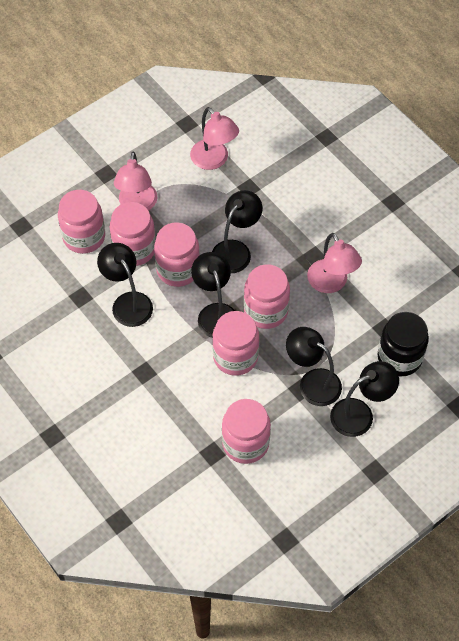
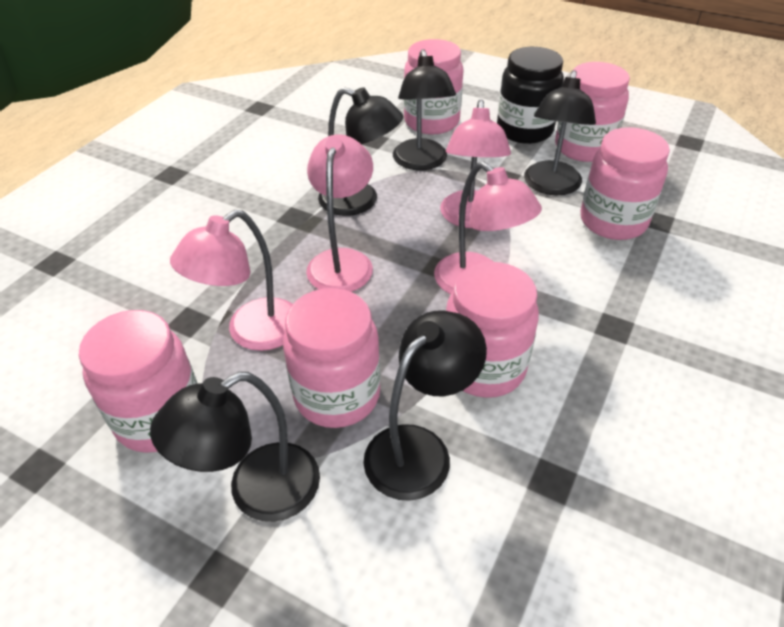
pink lamp: 3 -> 4

